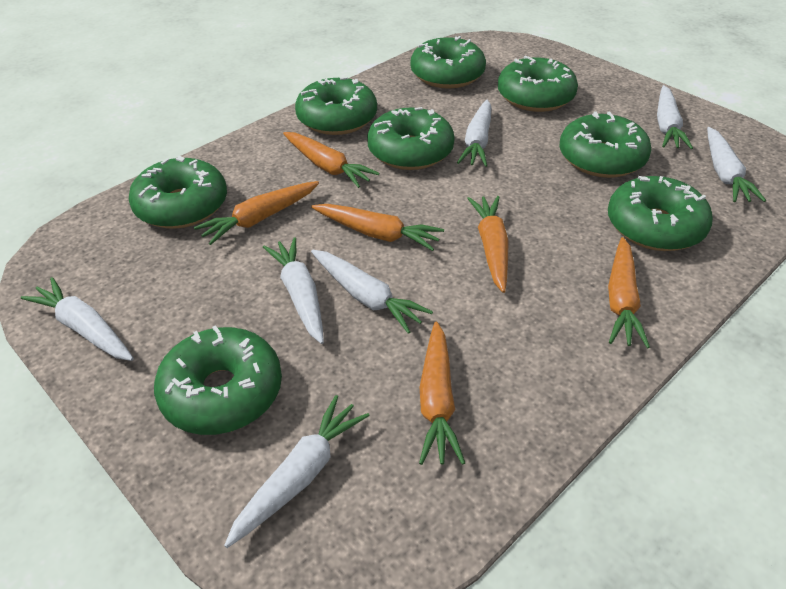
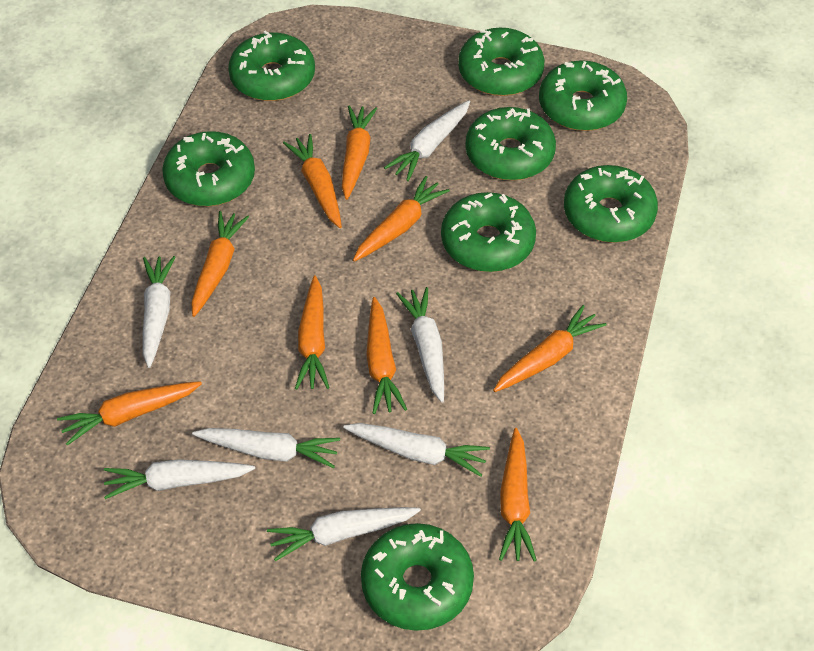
orange carrot: 6 -> 9

